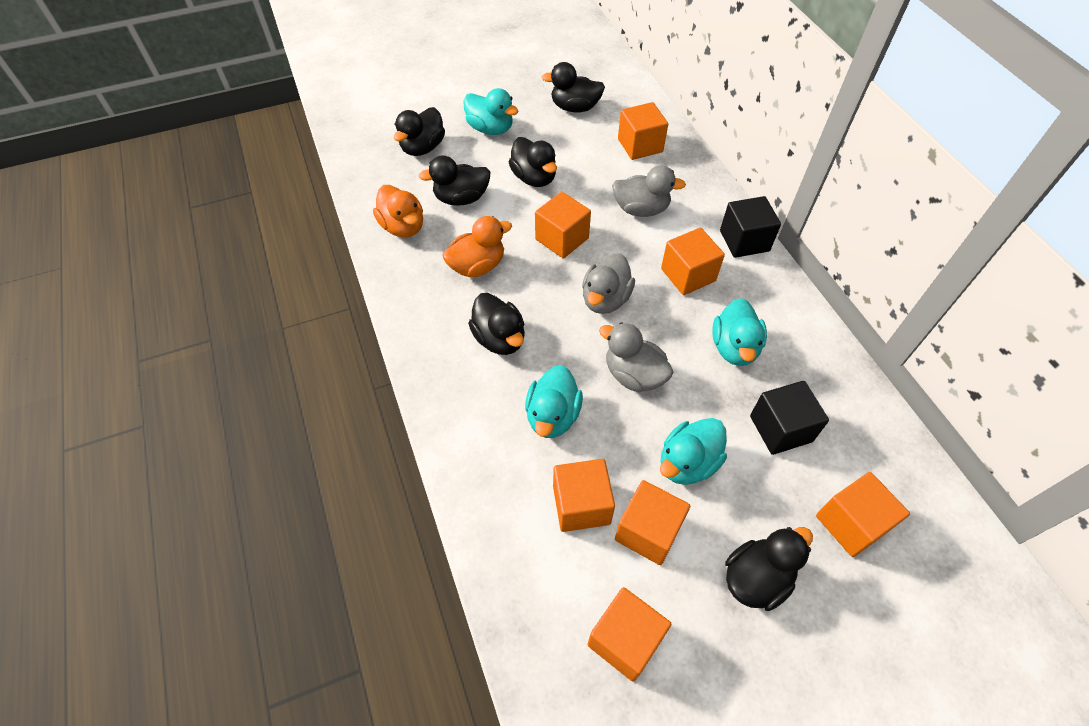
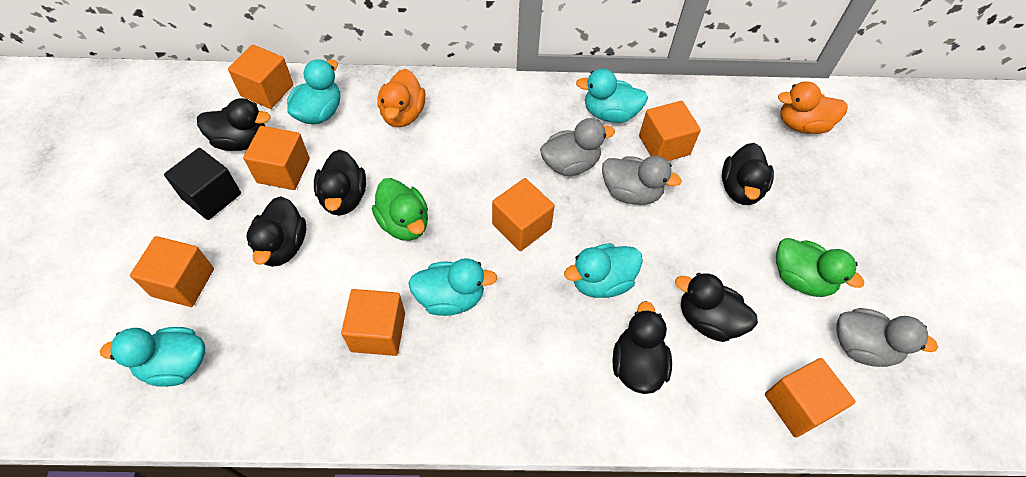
black cube: 2 -> 1
green duck: 0 -> 2
turquoise duck: 4 -> 5

